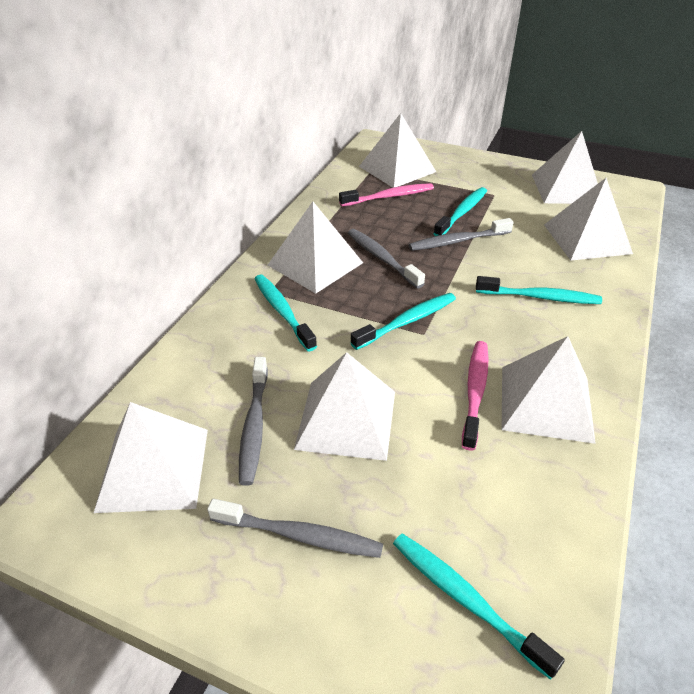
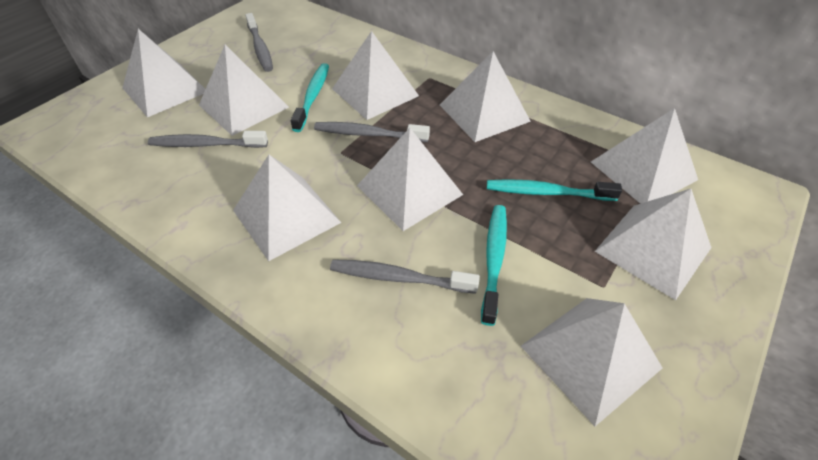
pink toothbrush: 2 -> 0
turquoise toothbrush: 5 -> 3
white pyramid: 7 -> 9

